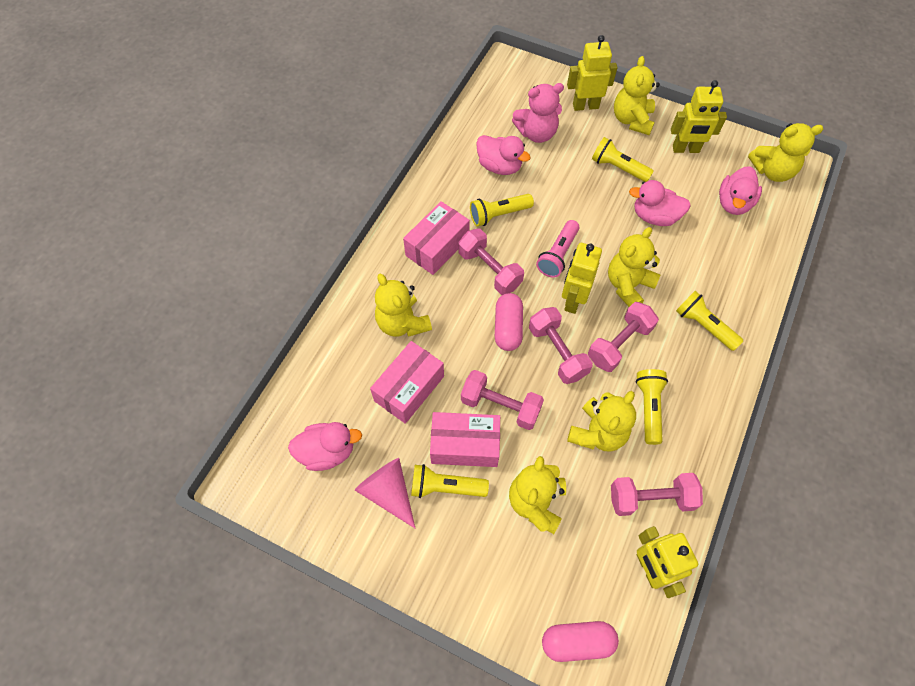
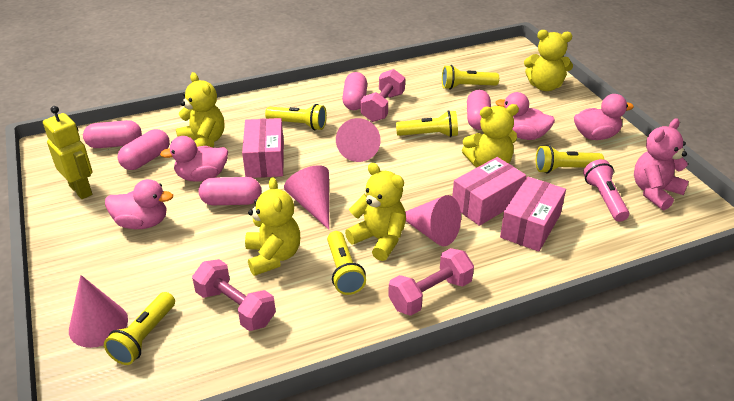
pink capsule: 2 -> 5
pink cone: 1 -> 4
pink dumbbell: 5 -> 3
yellow flashlight: 5 -> 6
yellow robot: 4 -> 1
yellow teddy bear: 6 -> 5

